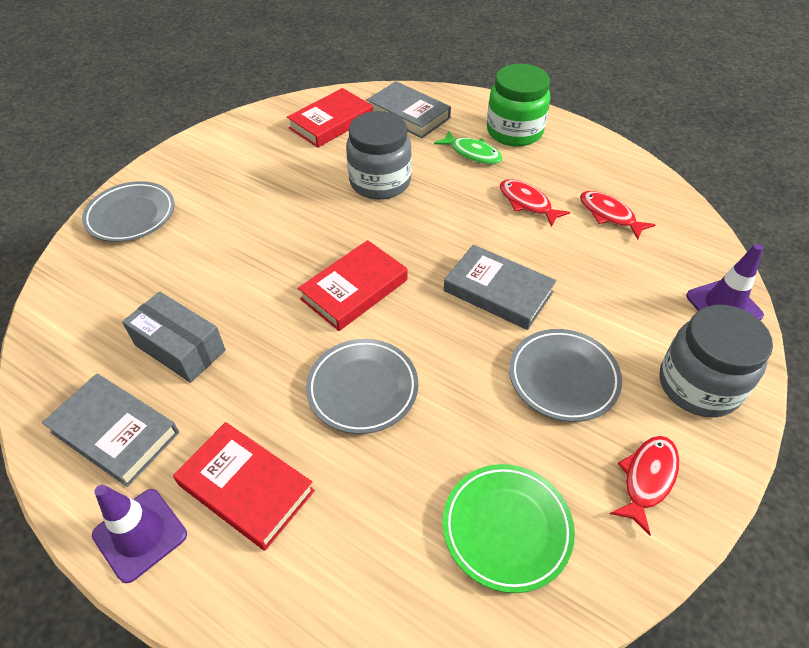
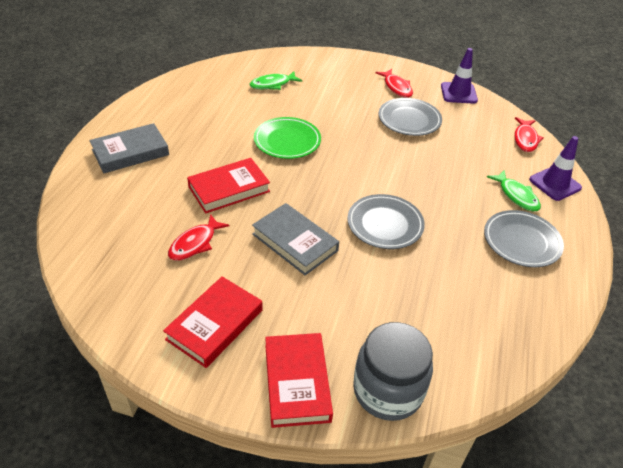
green fish: 1 -> 2
green jar: 1 -> 0
grey book: 3 -> 2
grey box: 1 -> 0
grey jar: 2 -> 1

